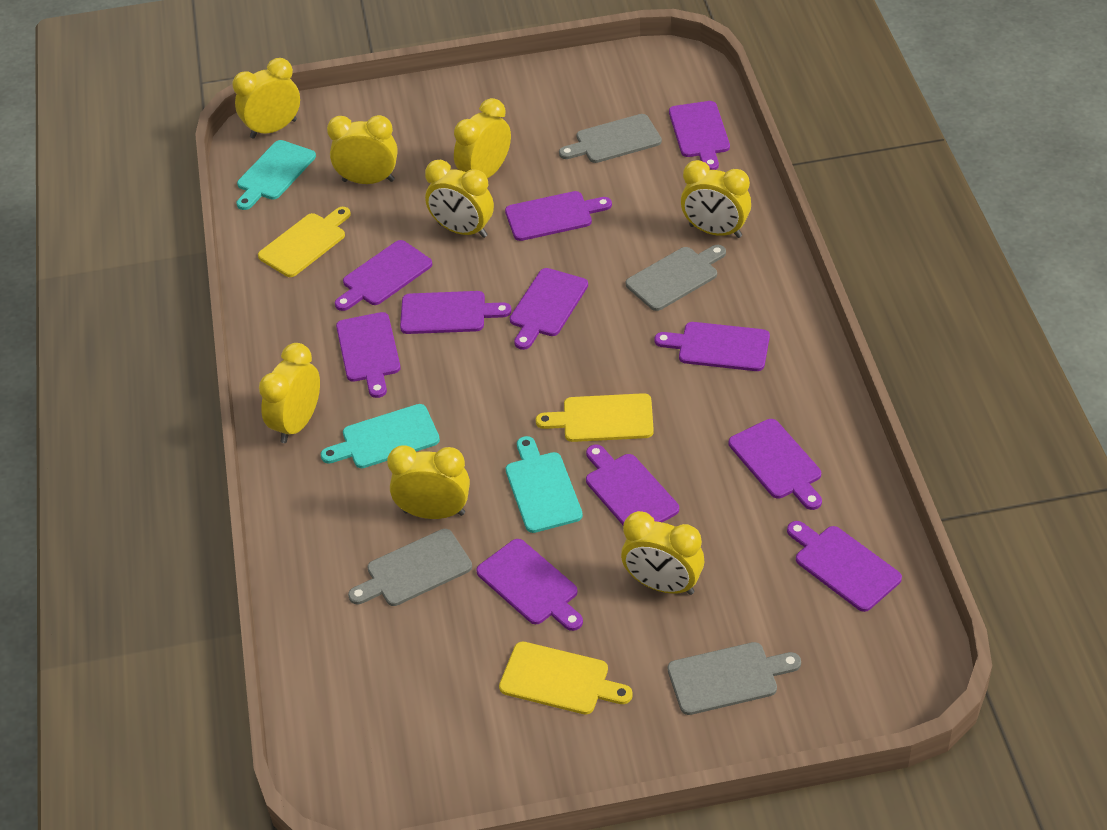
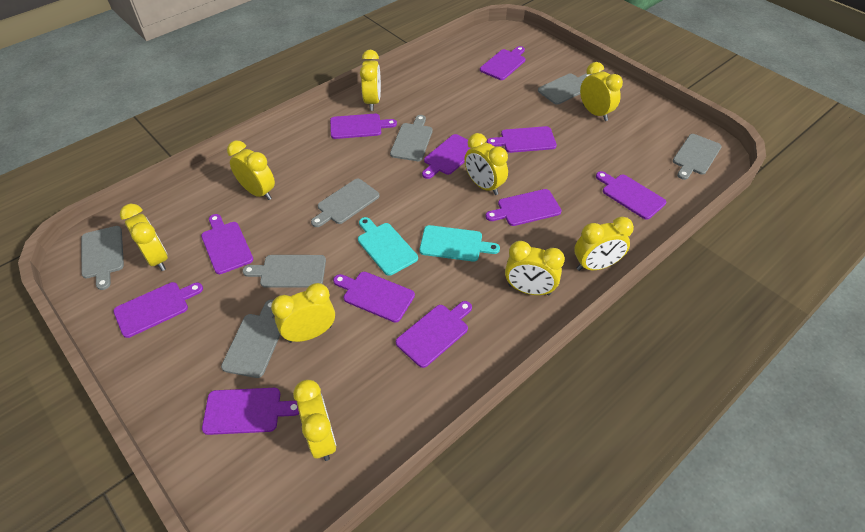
grey cutting board: 4 -> 7
turquoise cutting board: 3 -> 2
yellow clock: 8 -> 9
yellow cutting board: 3 -> 0

